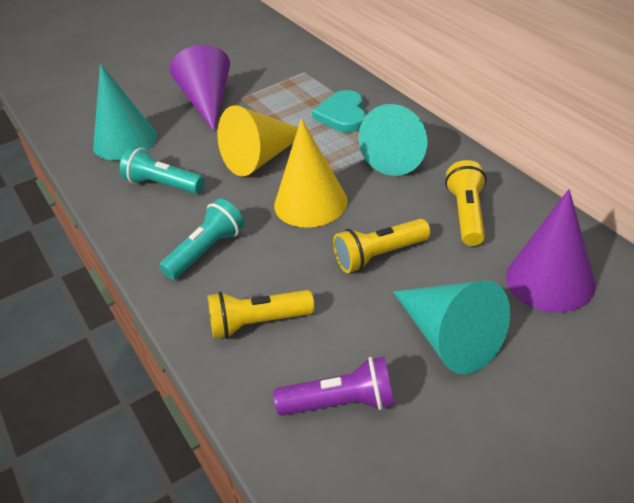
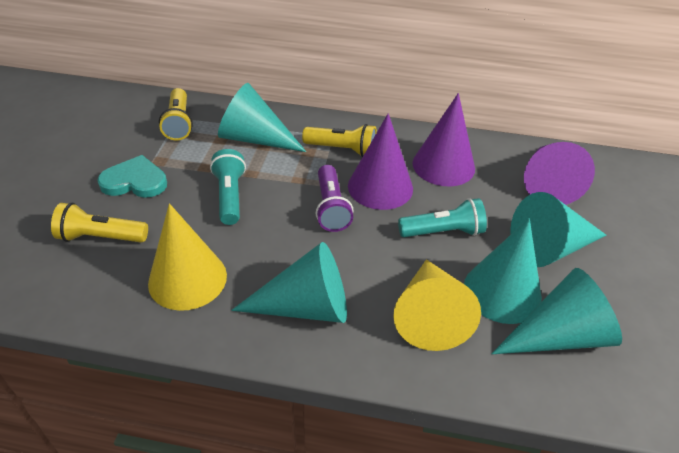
purple cone: 2 -> 3
turquoise cone: 3 -> 5

